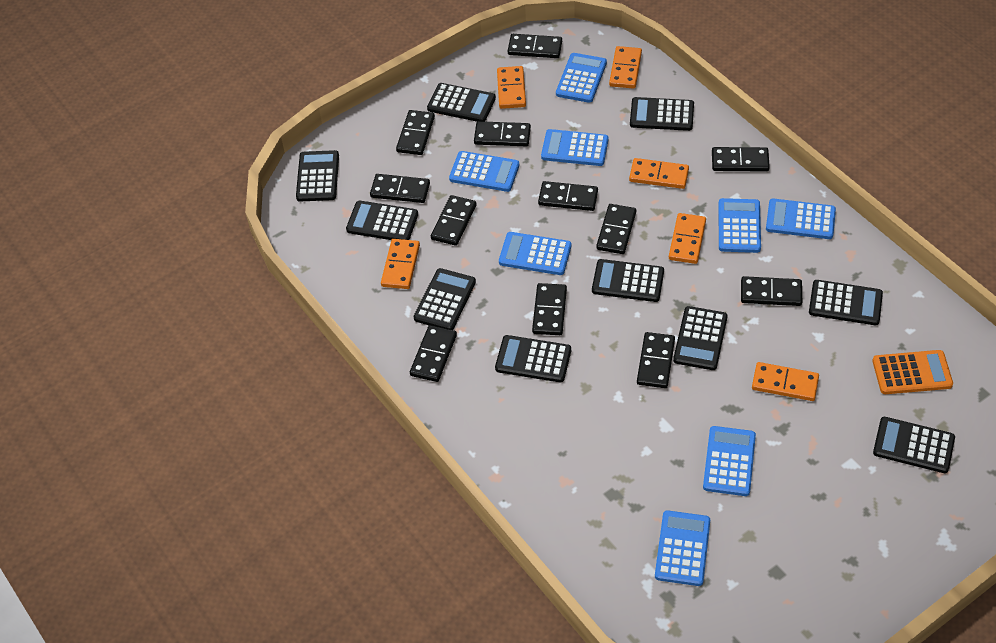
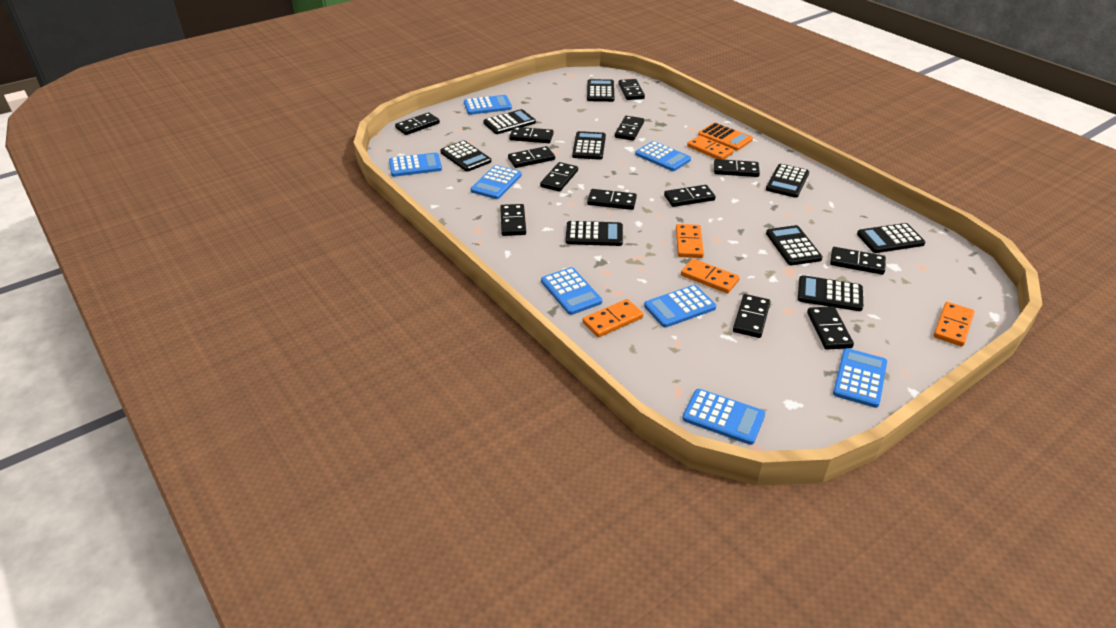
black calculator: 10 -> 9
black domino: 12 -> 13
orange domino: 6 -> 5

